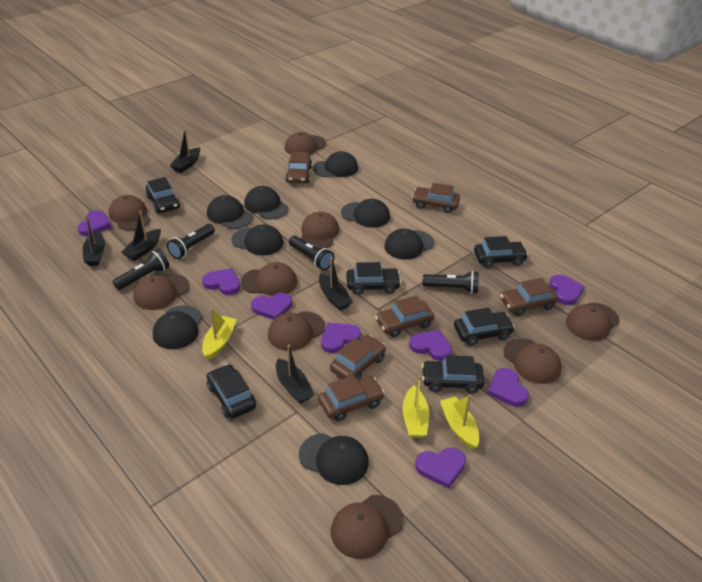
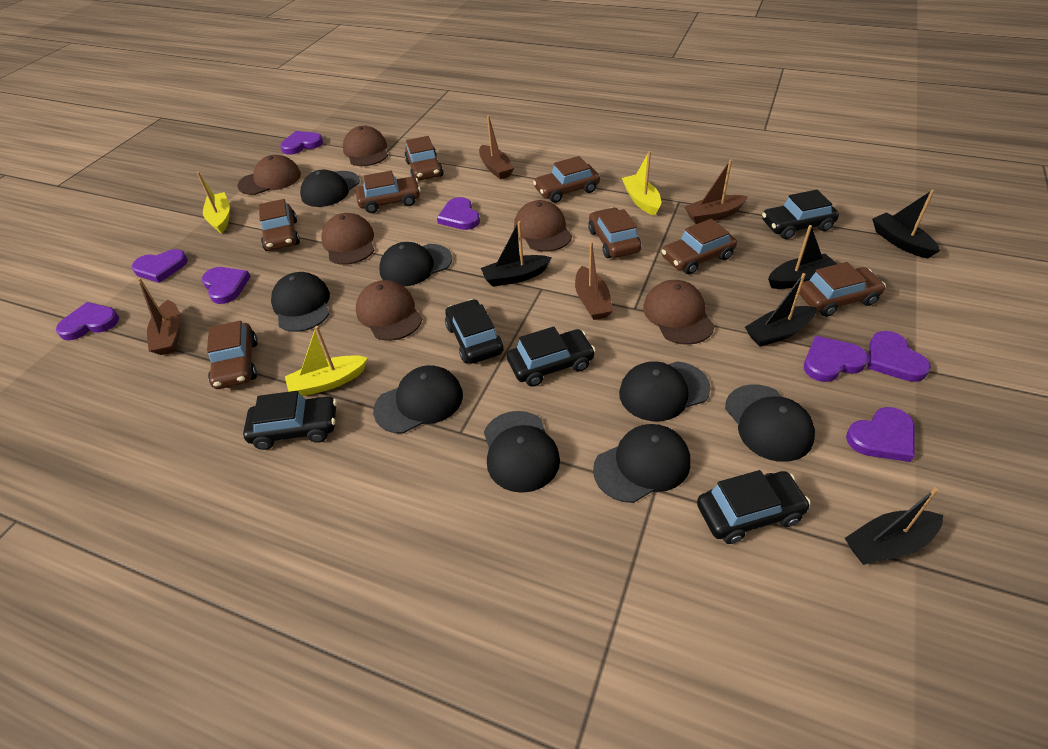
black car: 6 -> 5
black flashlight: 4 -> 0
brown boat: 0 -> 4
brown cap: 9 -> 6
brown car: 6 -> 8

